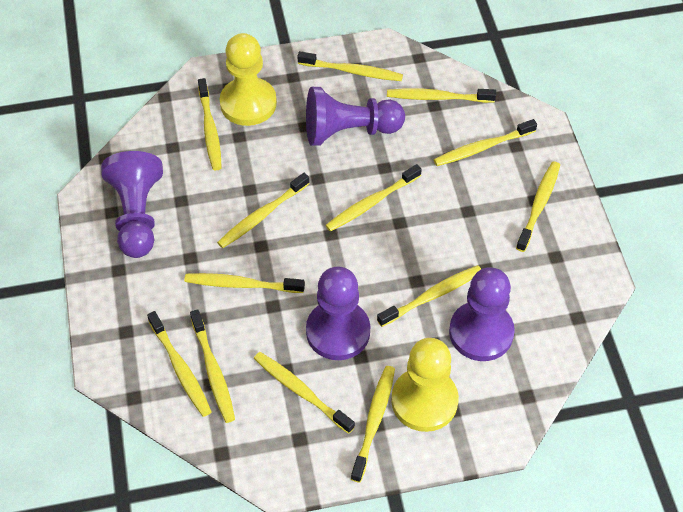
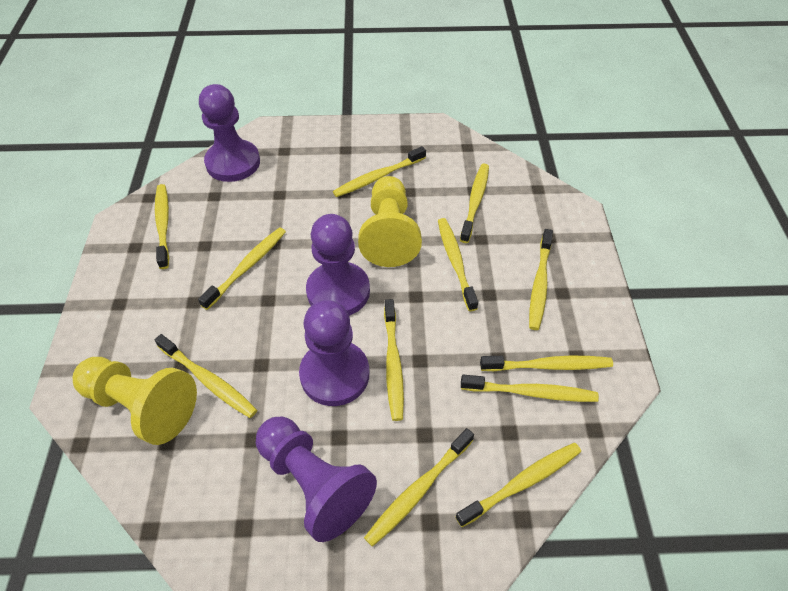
yellow toothbrush: 13 -> 12

